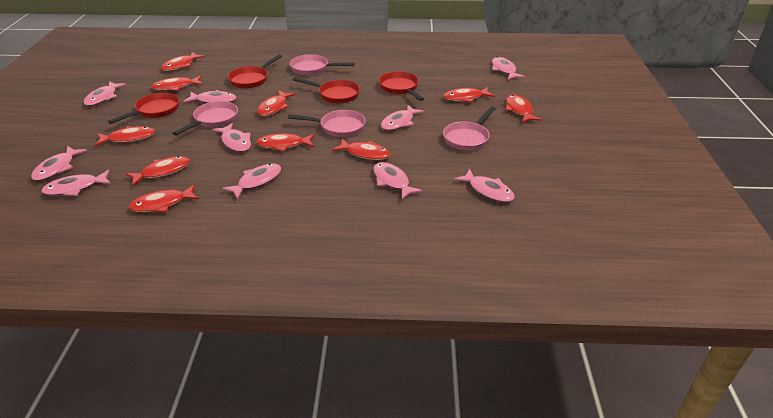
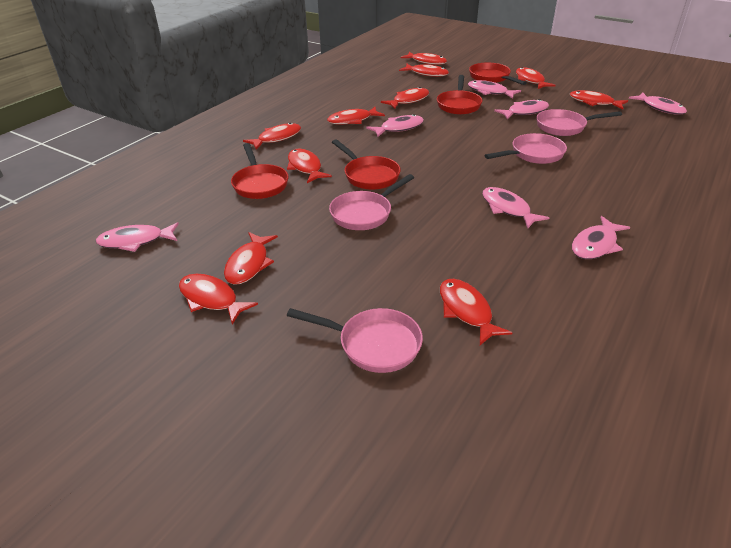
pink fish: 10 -> 7
red fish: 10 -> 11

